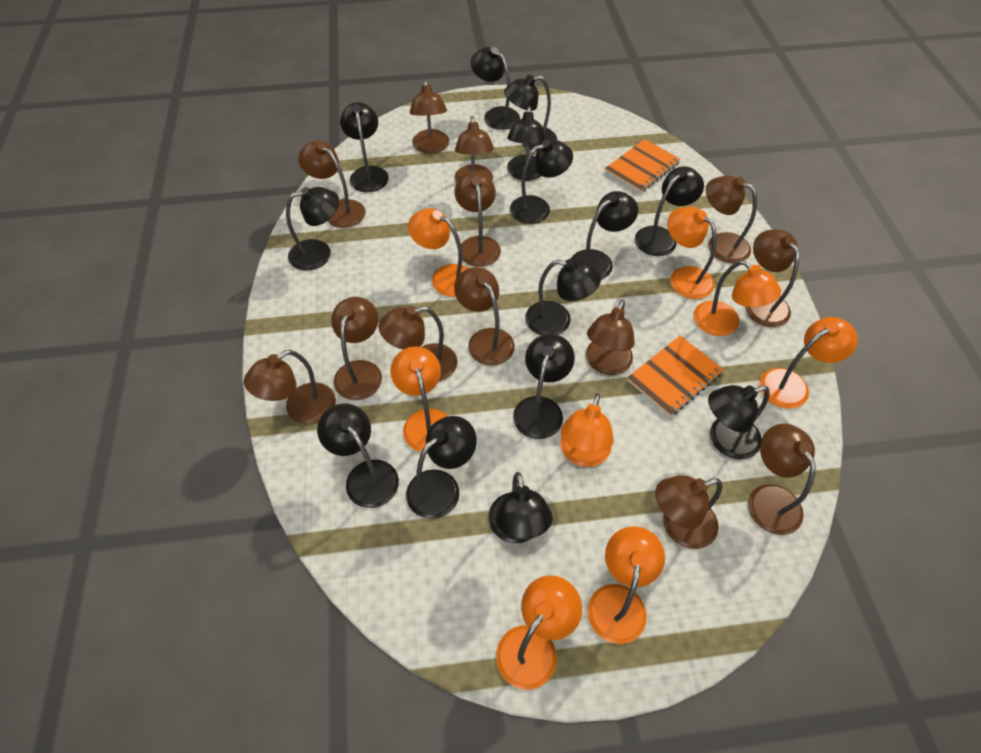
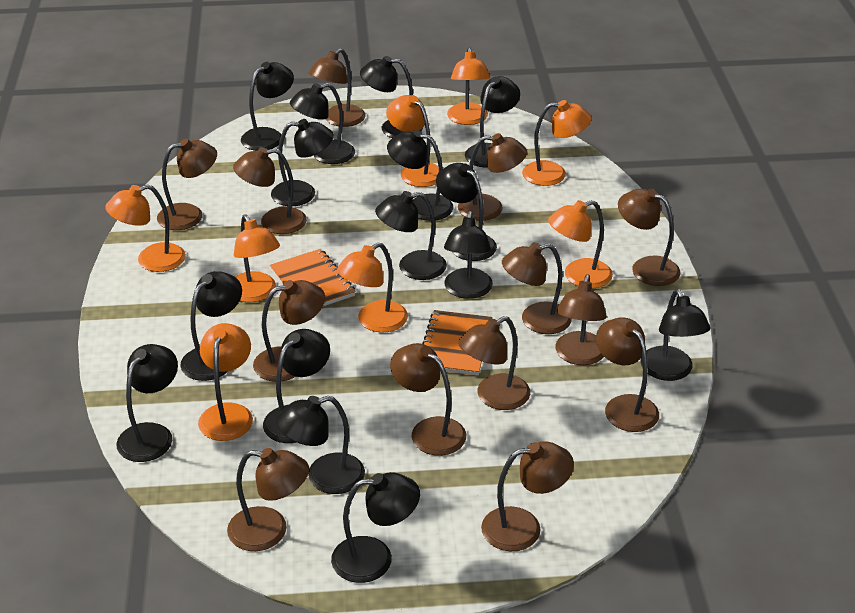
black lamp: 14 -> 15

